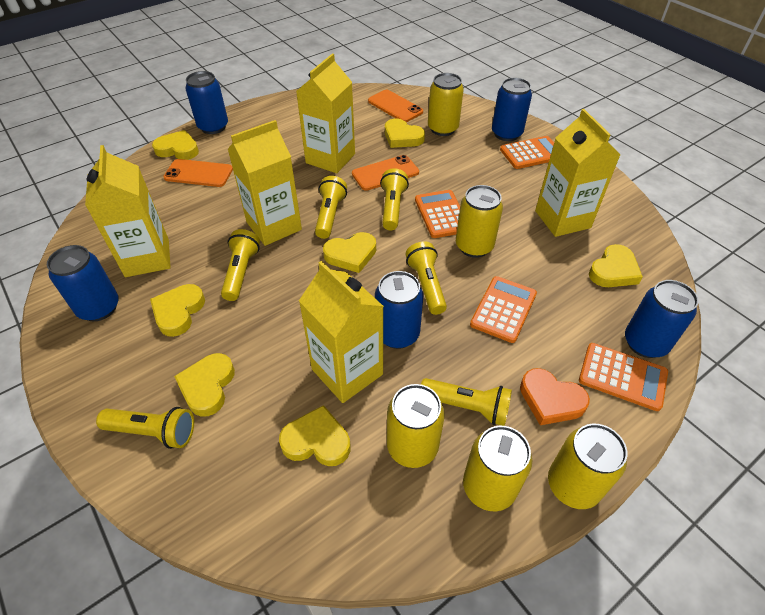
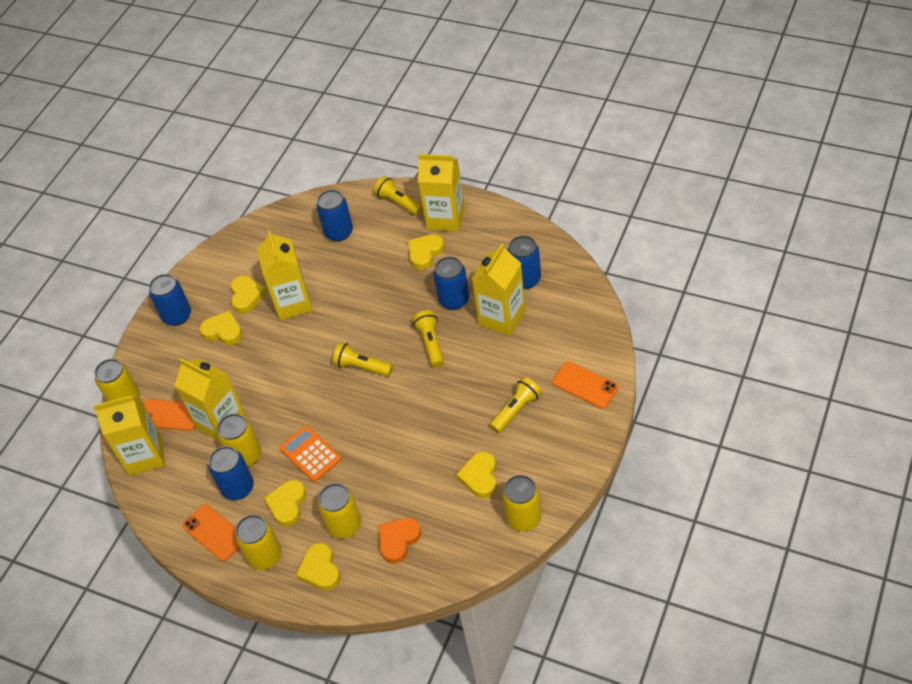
orange calculator: 4 -> 1
yellow flashlight: 6 -> 4
yellow heart: 7 -> 6

